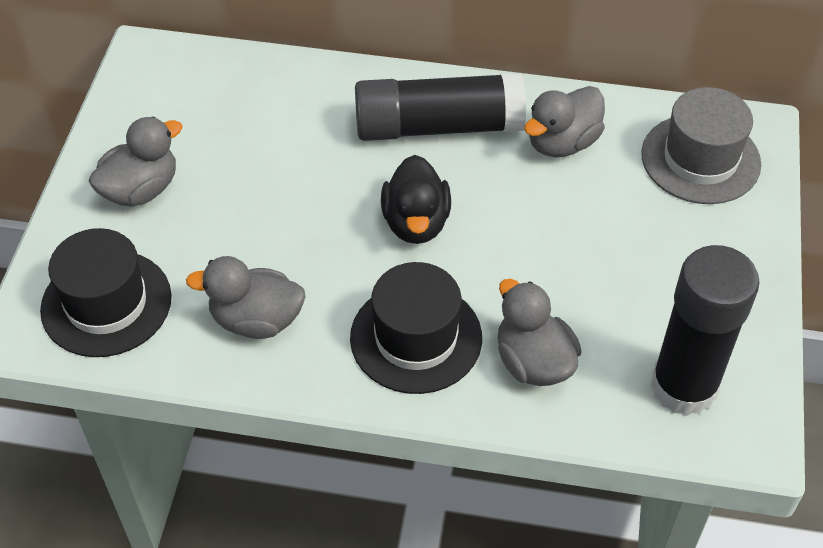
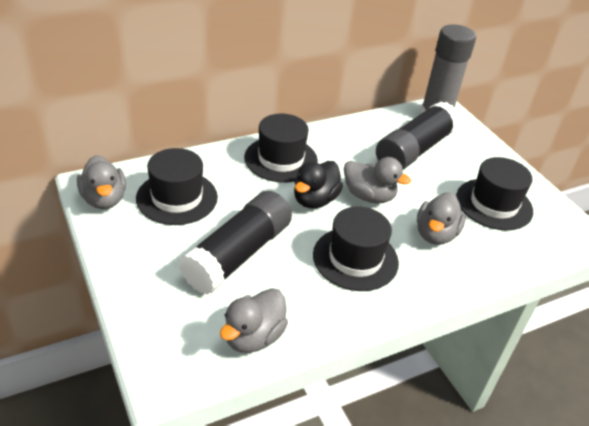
black hat: 2 -> 4
grey glue stick: 0 -> 1
grey hat: 1 -> 0

